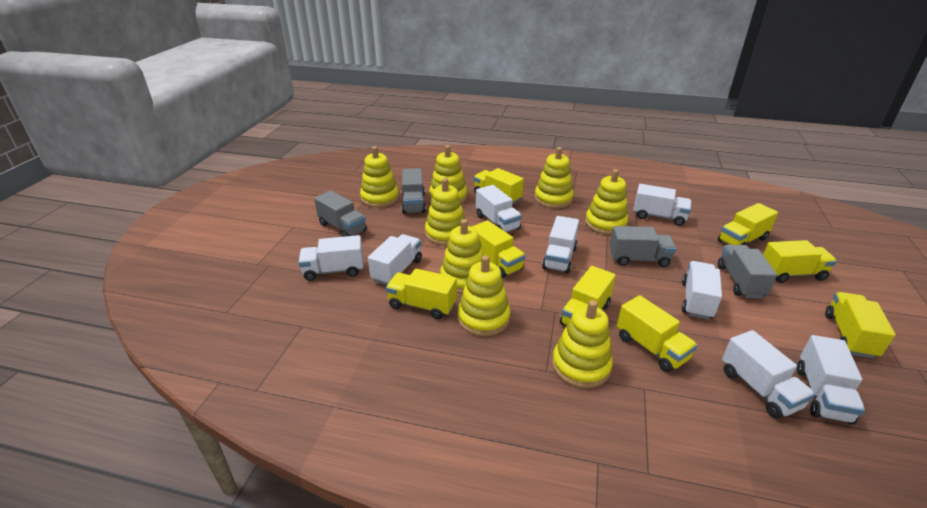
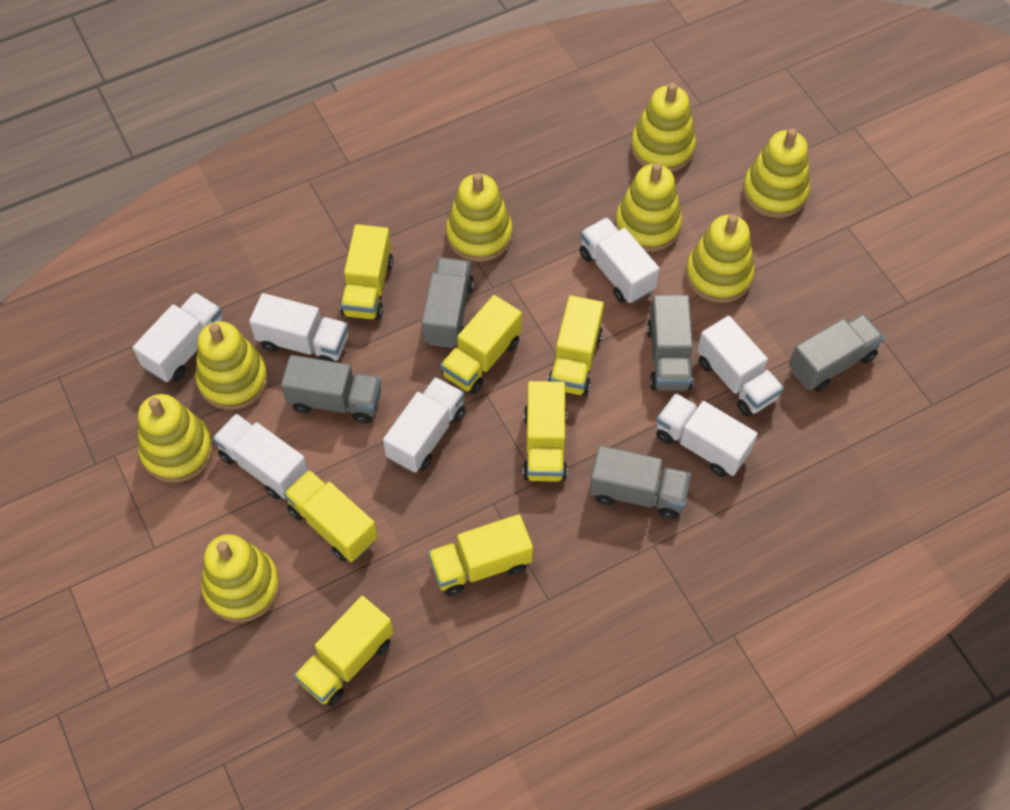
grey truck: 4 -> 5
white truck: 8 -> 7
yellow truck: 8 -> 7

